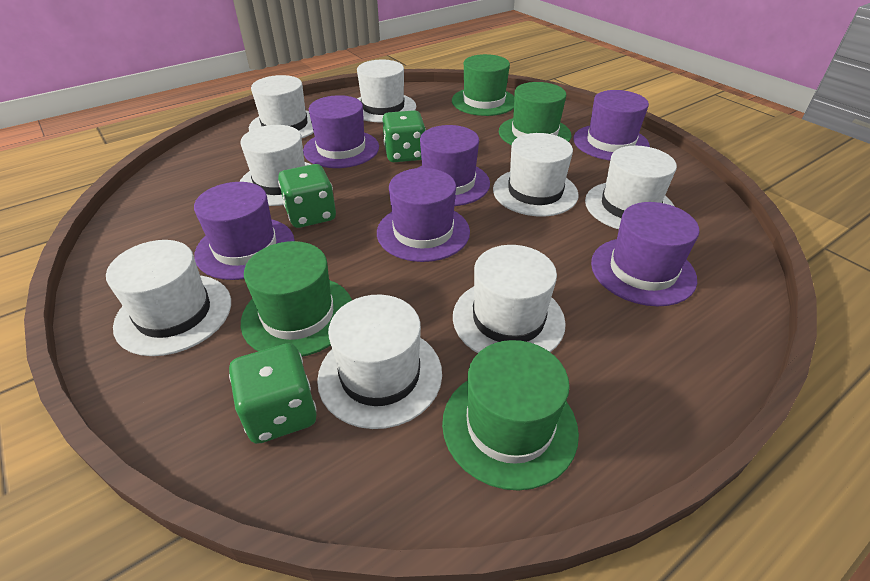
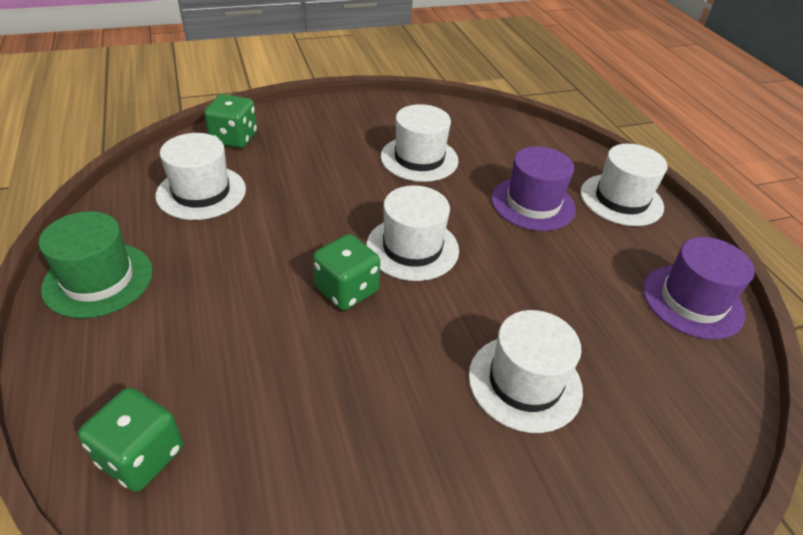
green hat: 4 -> 1
purple hat: 6 -> 2
white hat: 8 -> 5

